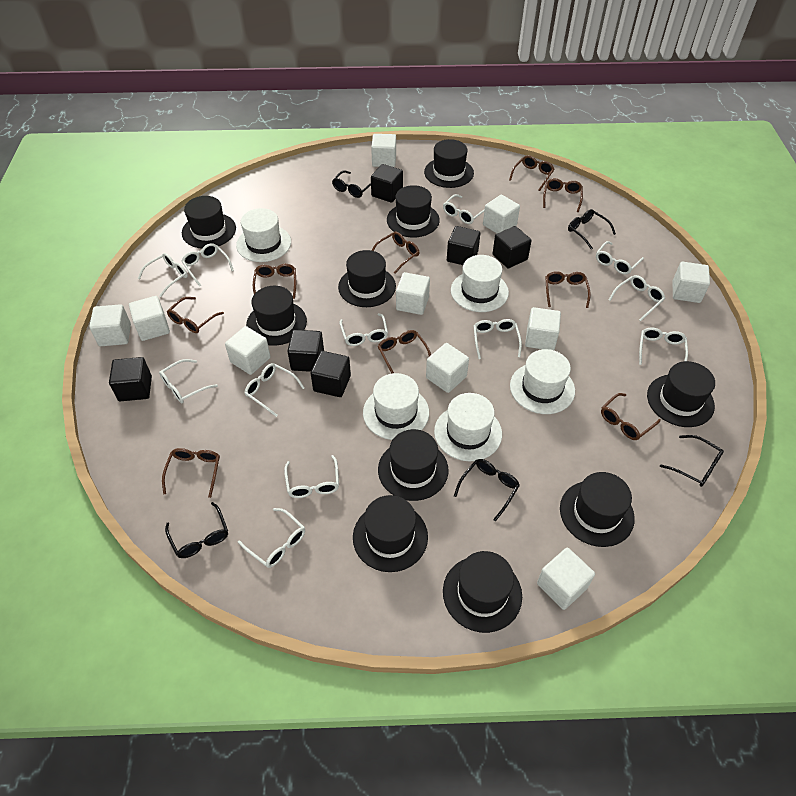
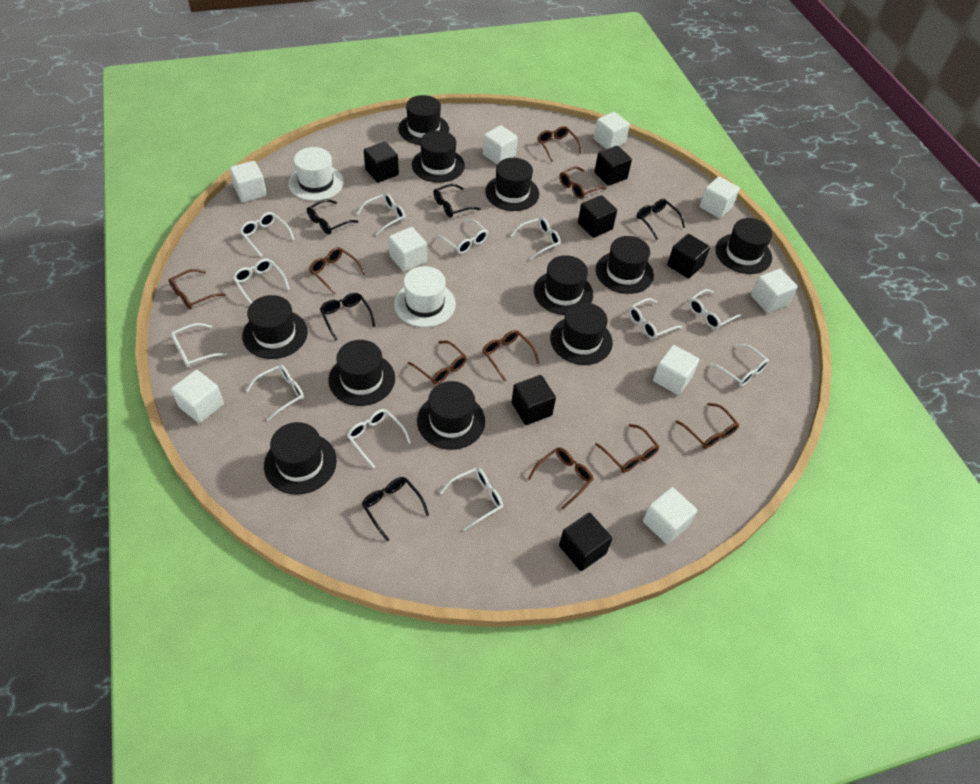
black hat: 10 -> 11
white cube: 10 -> 9
white hat: 5 -> 2

